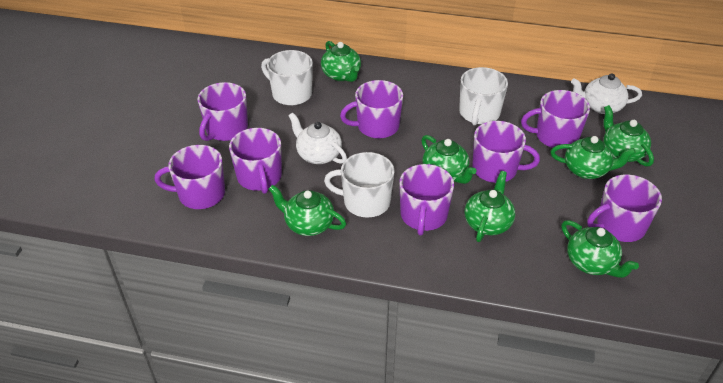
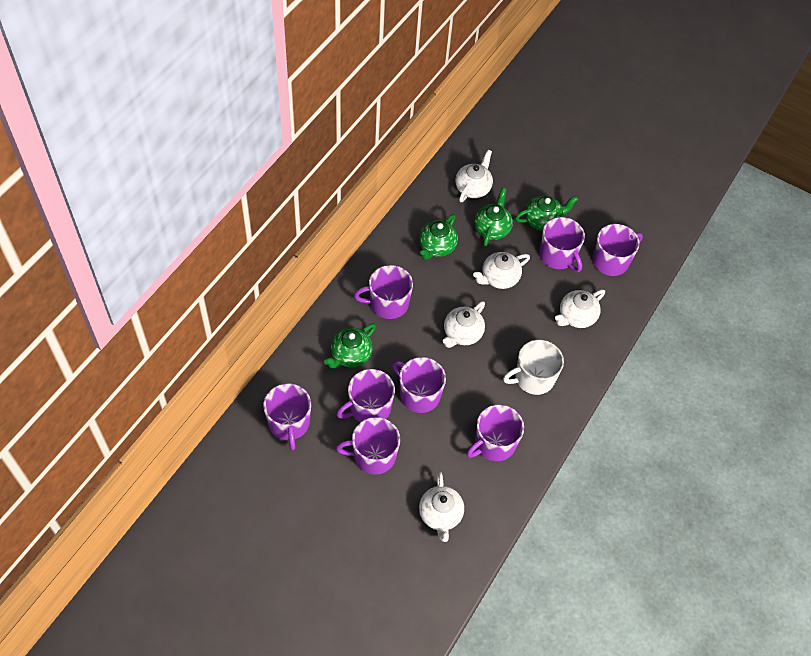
green teapot: 7 -> 4
white mug: 3 -> 1
white teapot: 2 -> 5

